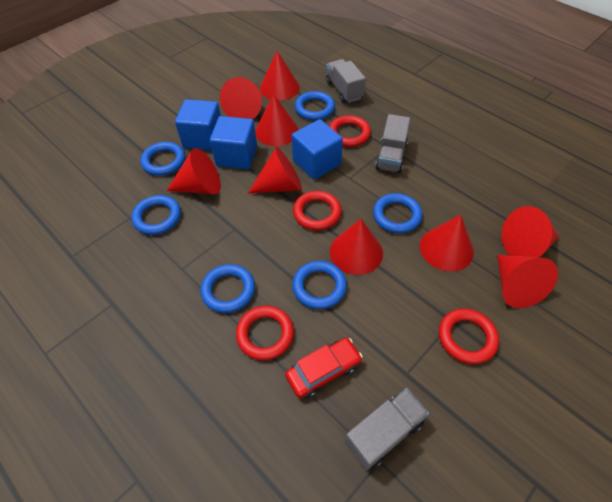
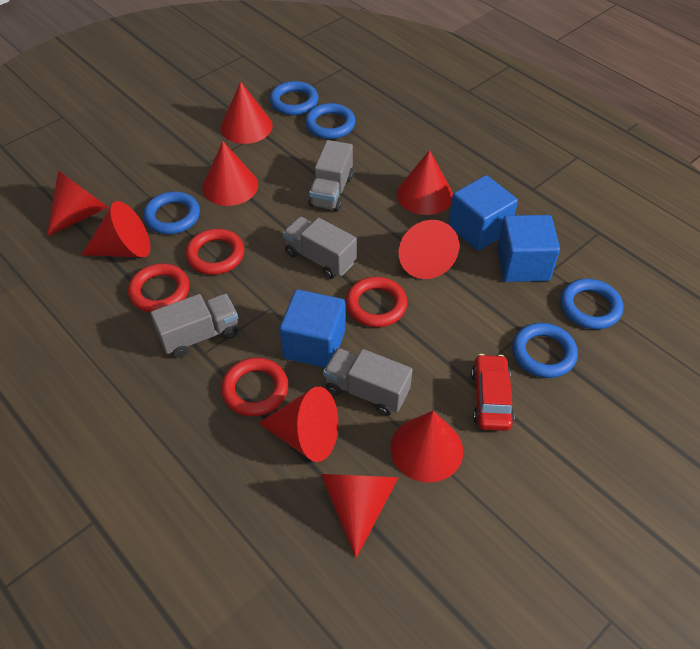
blue ring: 6 -> 5
grey truck: 3 -> 4

